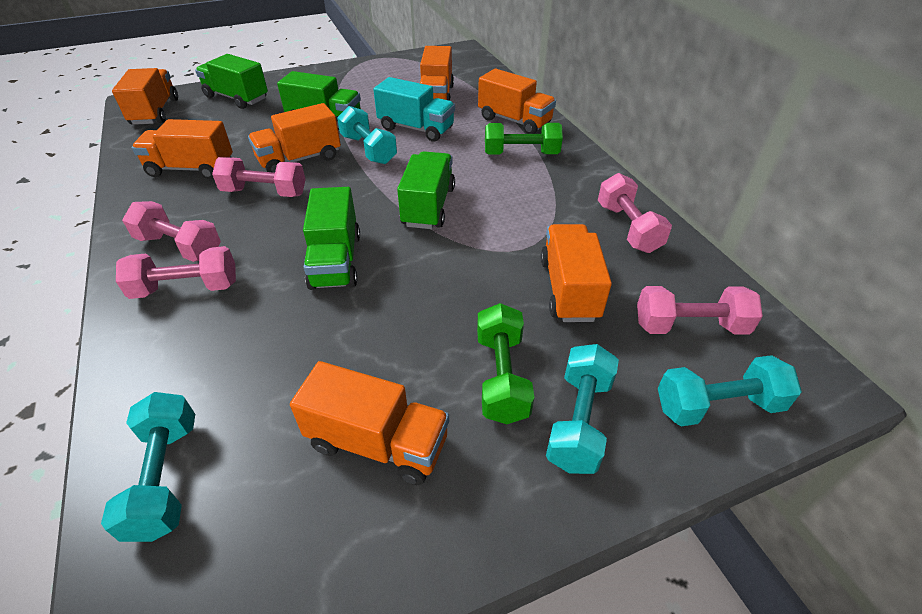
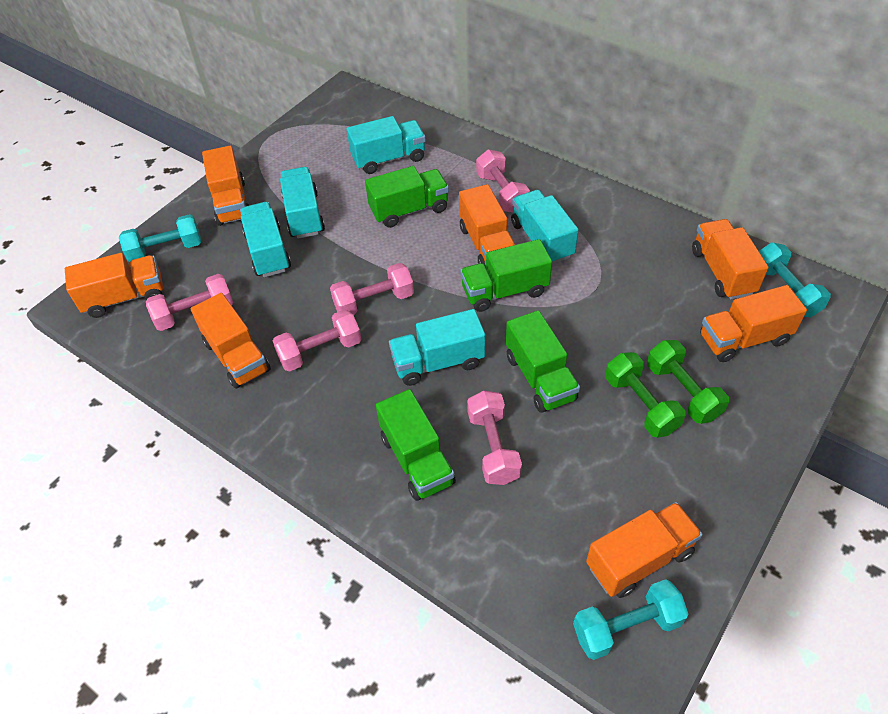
turquoise dumbbell: 4 -> 3
turquoise truck: 1 -> 5

